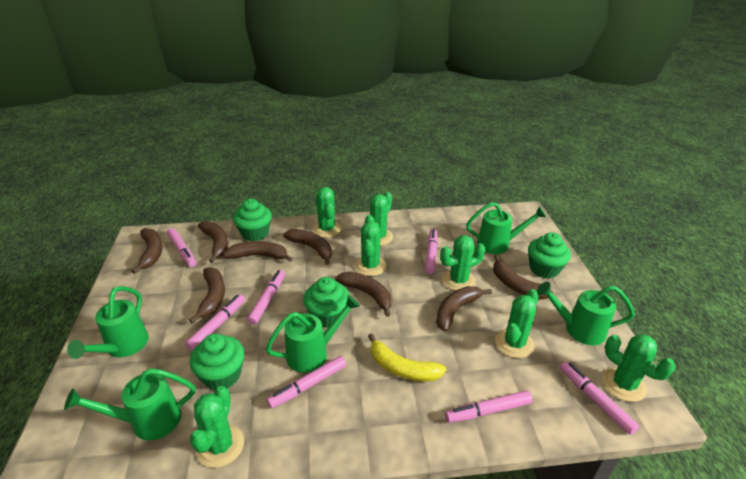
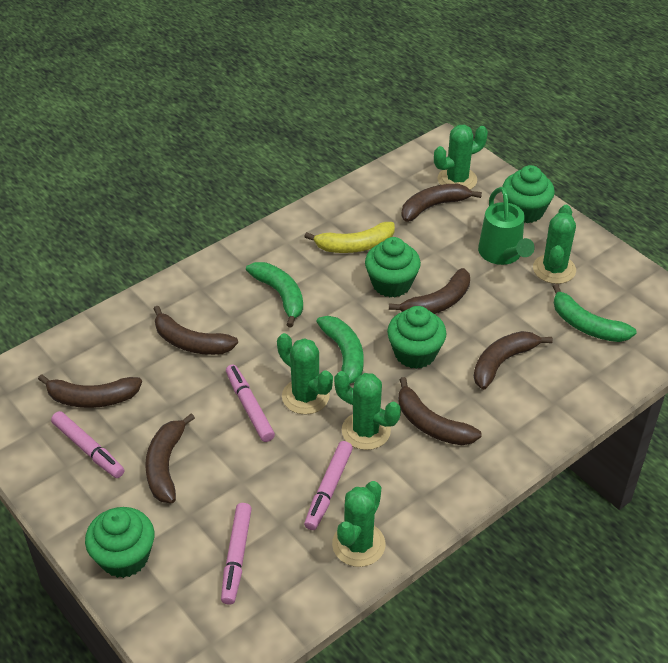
brown banana: 8 -> 7
green banana: 0 -> 3
green cactus: 7 -> 5
green watering can: 5 -> 1
pink marker: 7 -> 4

